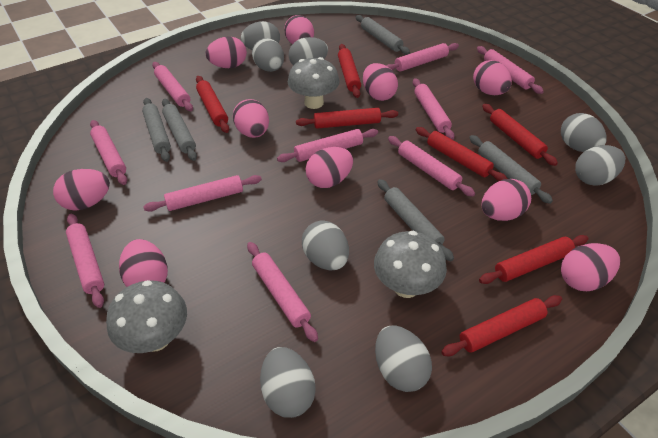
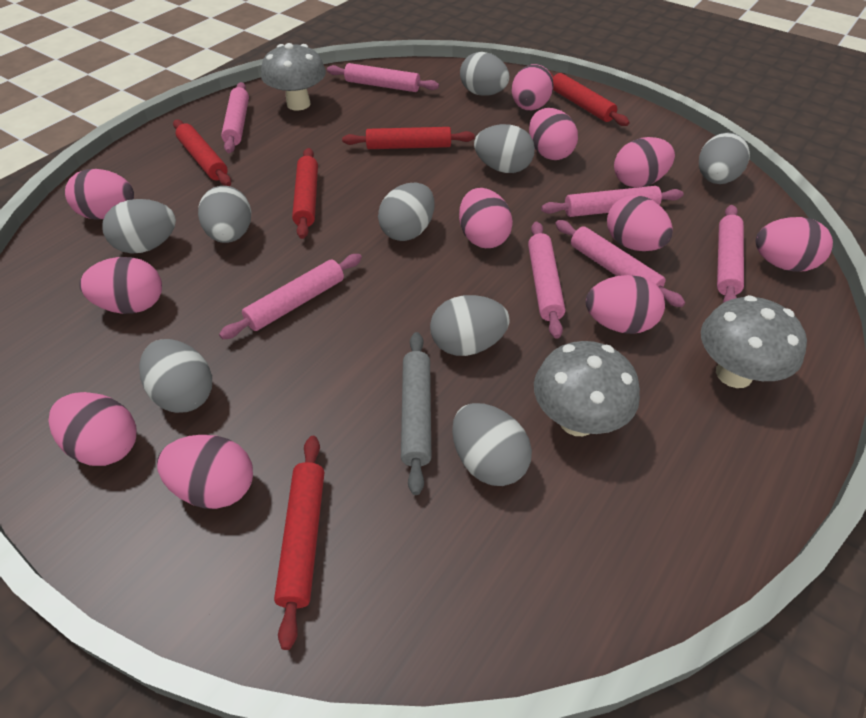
grey egg: 8 -> 9
grey rolling pin: 5 -> 1
pink egg: 10 -> 11
pink rolling pin: 10 -> 7
red rolling pin: 7 -> 5

